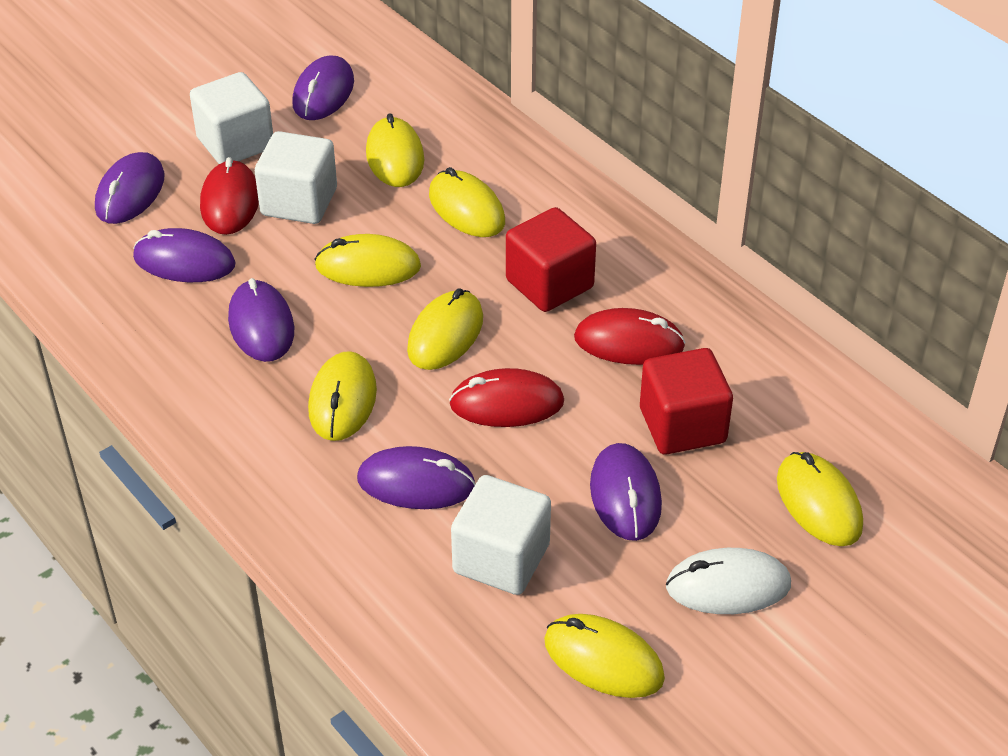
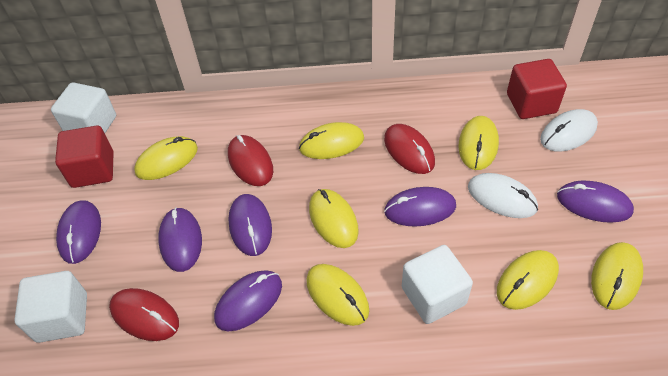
white mouse: 1 -> 2

